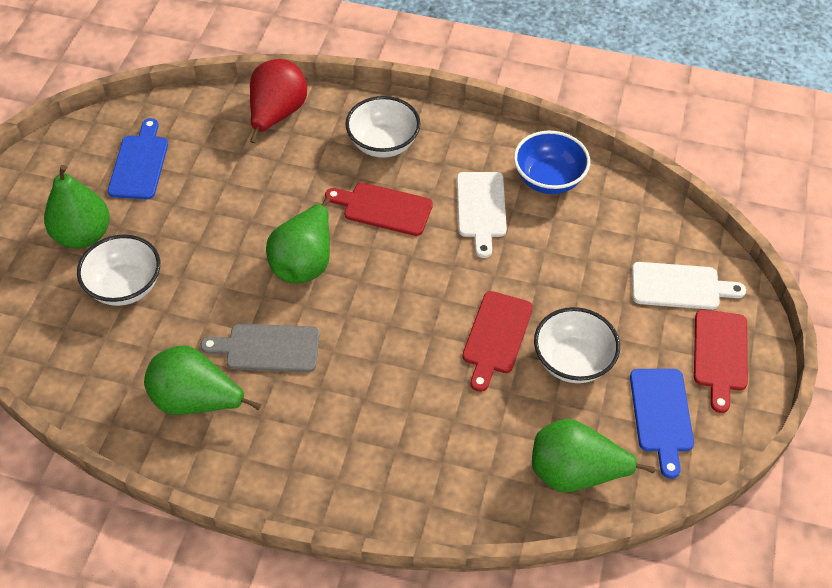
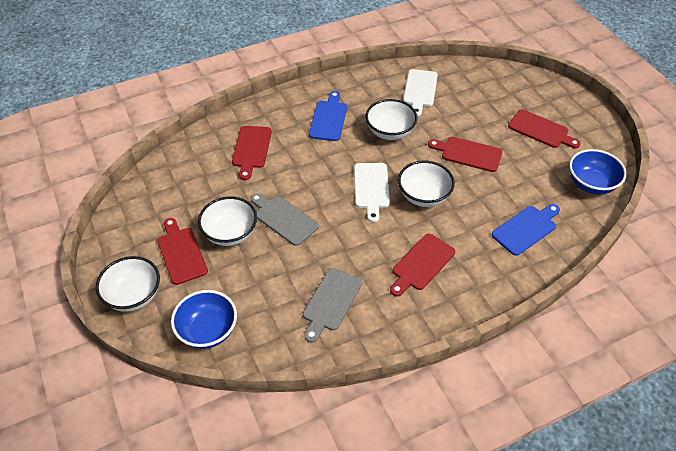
blue bowl: 1 -> 2
green pear: 4 -> 0
grey cutting board: 1 -> 2
red cutting board: 3 -> 5
red pear: 1 -> 0
white bowl: 3 -> 4

